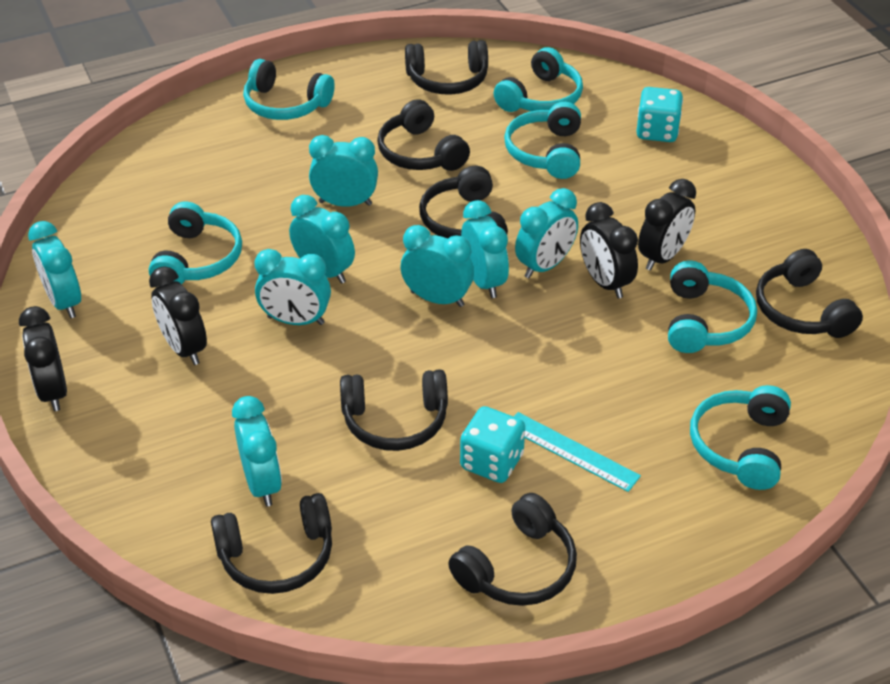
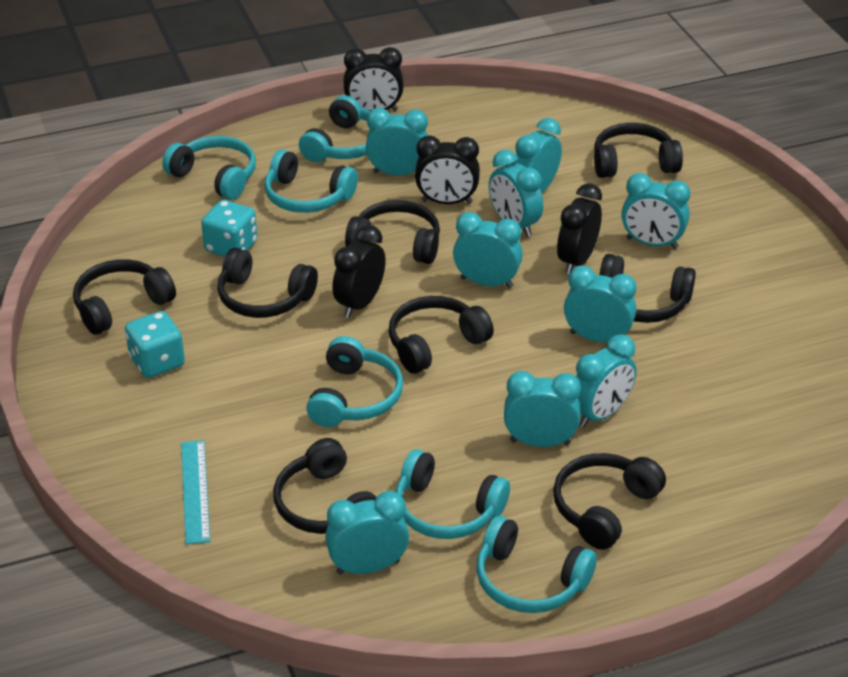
black headphones: 7 -> 8
turquoise clock: 8 -> 9

